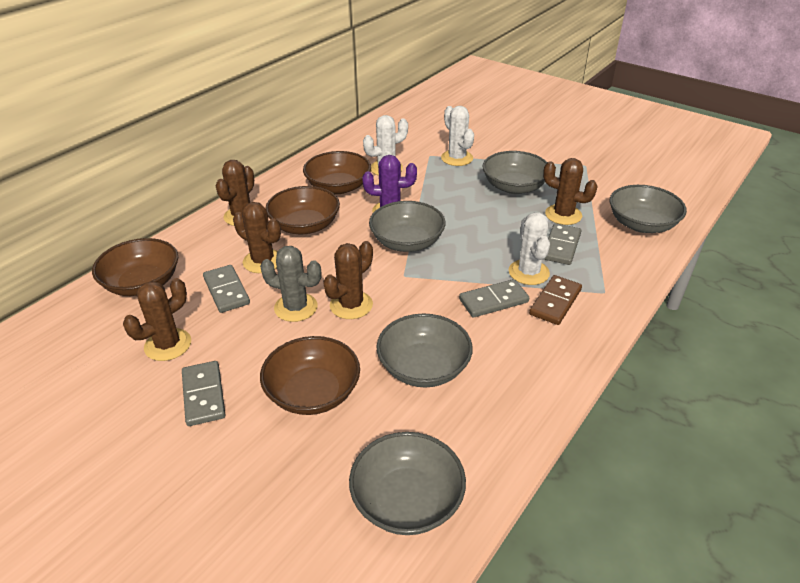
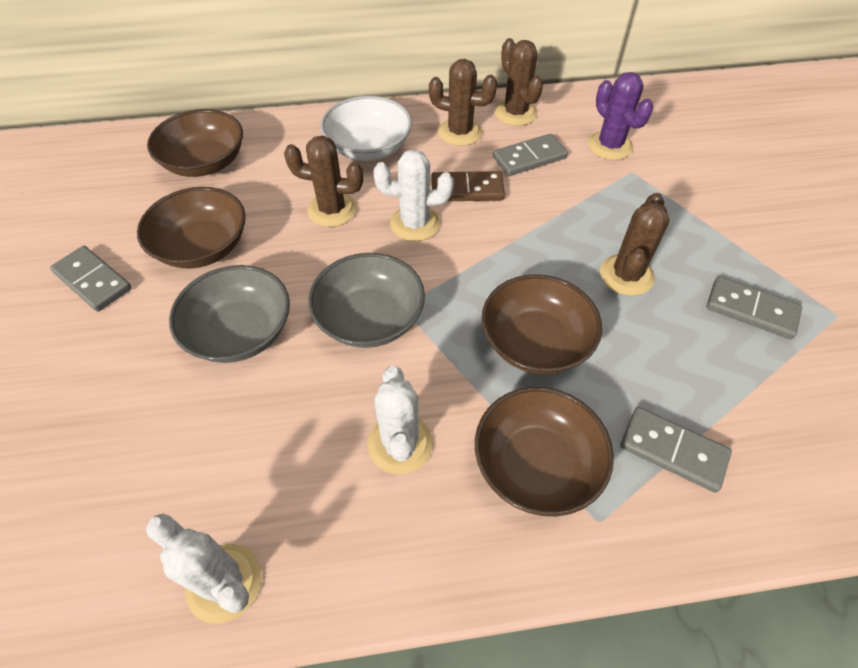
brown cactus: 5 -> 4
grey bowl: 5 -> 2
grey cactus: 1 -> 0
white bowl: 0 -> 1

